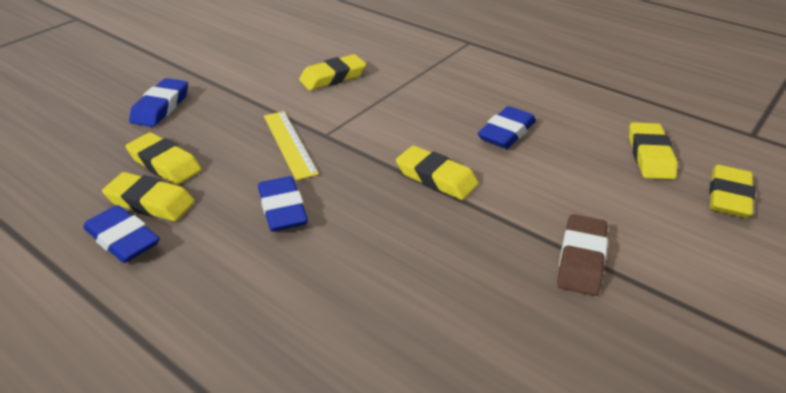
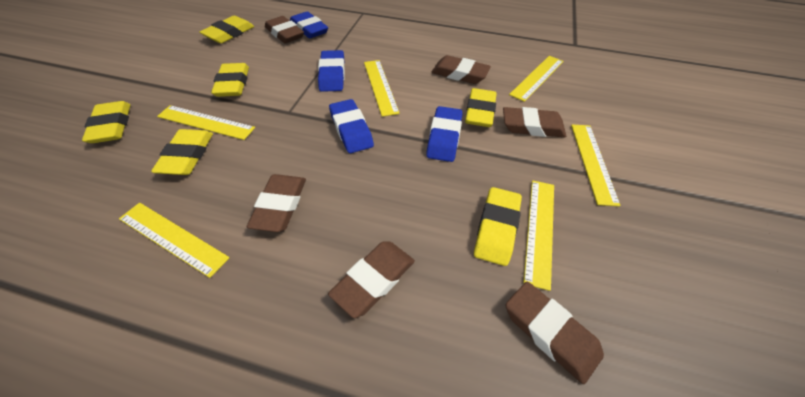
brown eraser: 1 -> 6
yellow ruler: 1 -> 6

